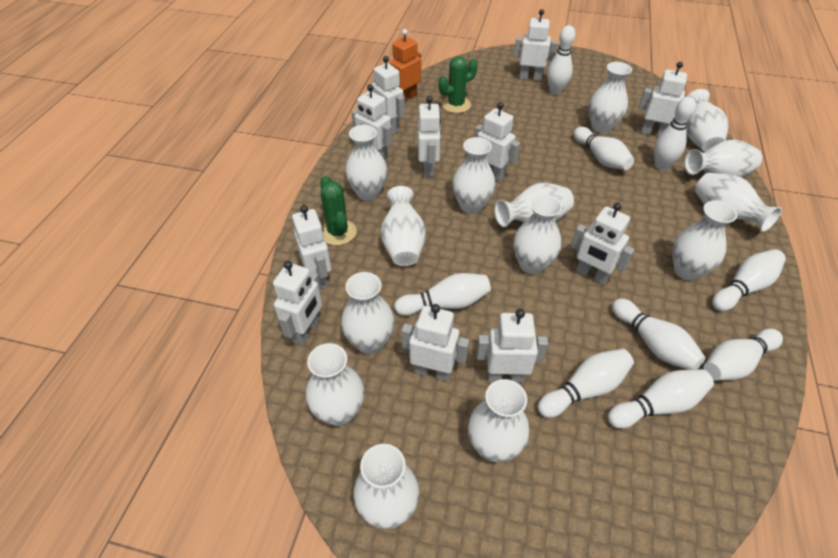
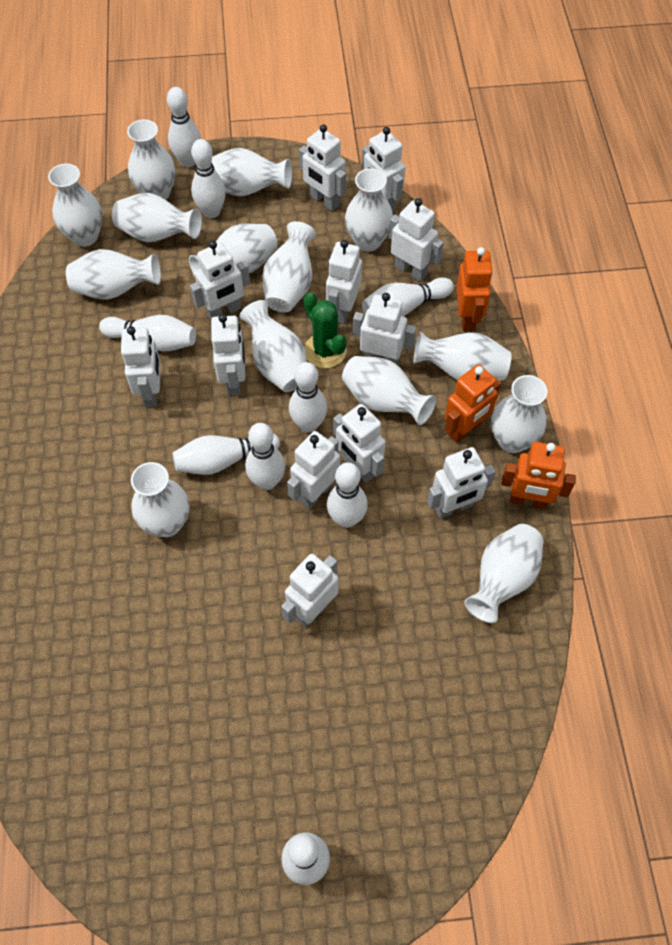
green cactus: 2 -> 1
orange robot: 1 -> 3
white robot: 11 -> 12

